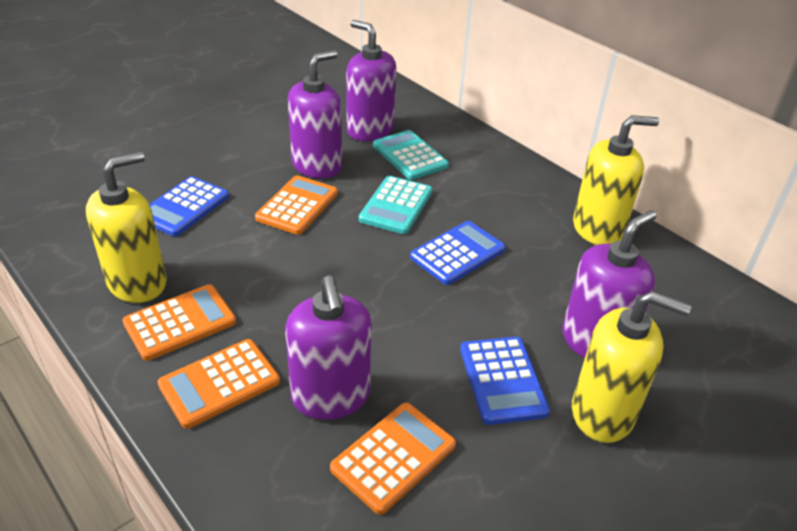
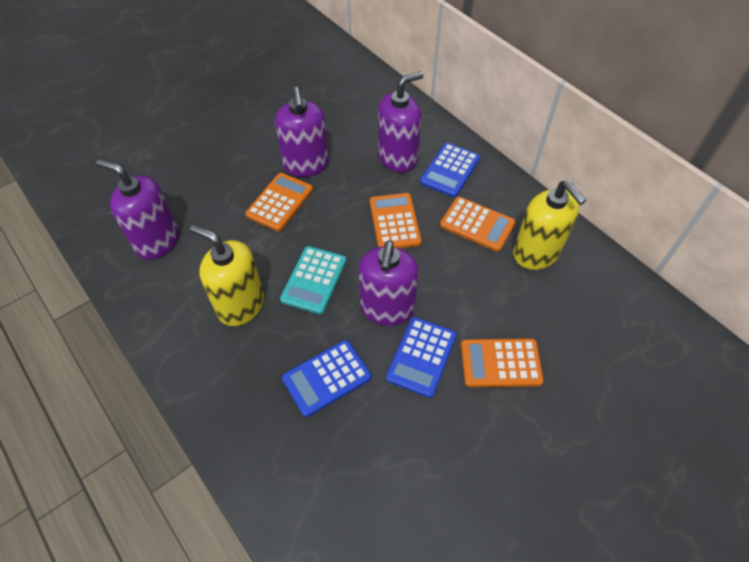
turquoise calculator: 2 -> 1
yellow soap dispenser: 3 -> 2

